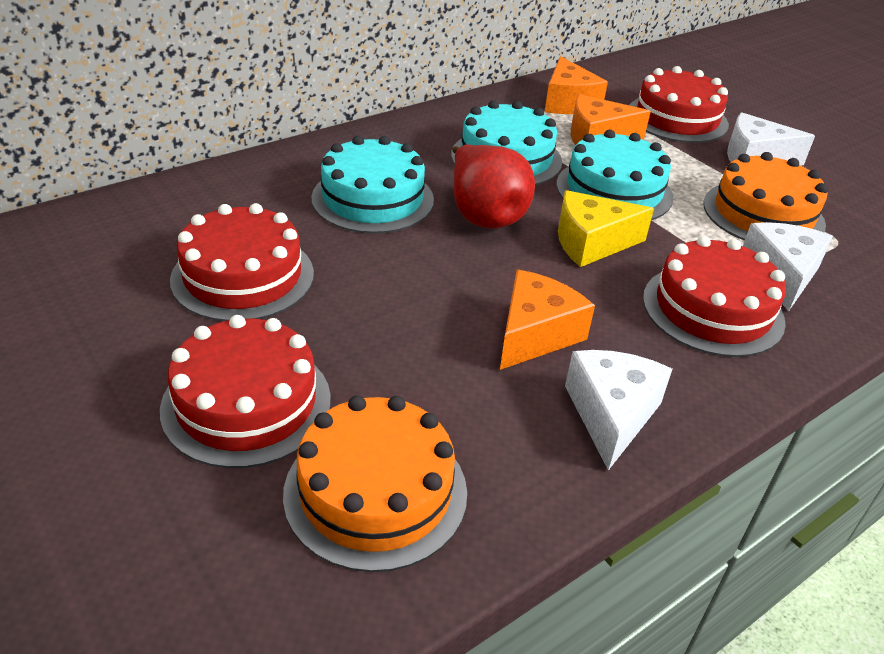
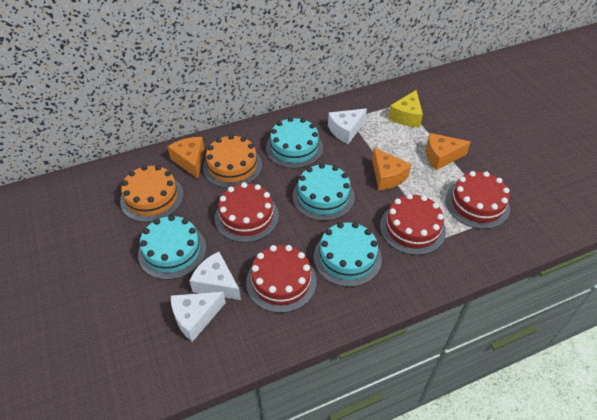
red pear: 1 -> 0
turquoise cake: 3 -> 4

